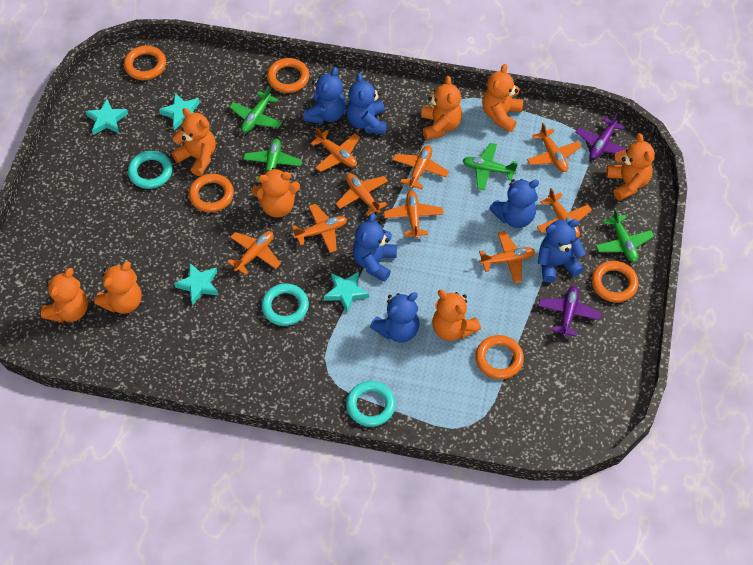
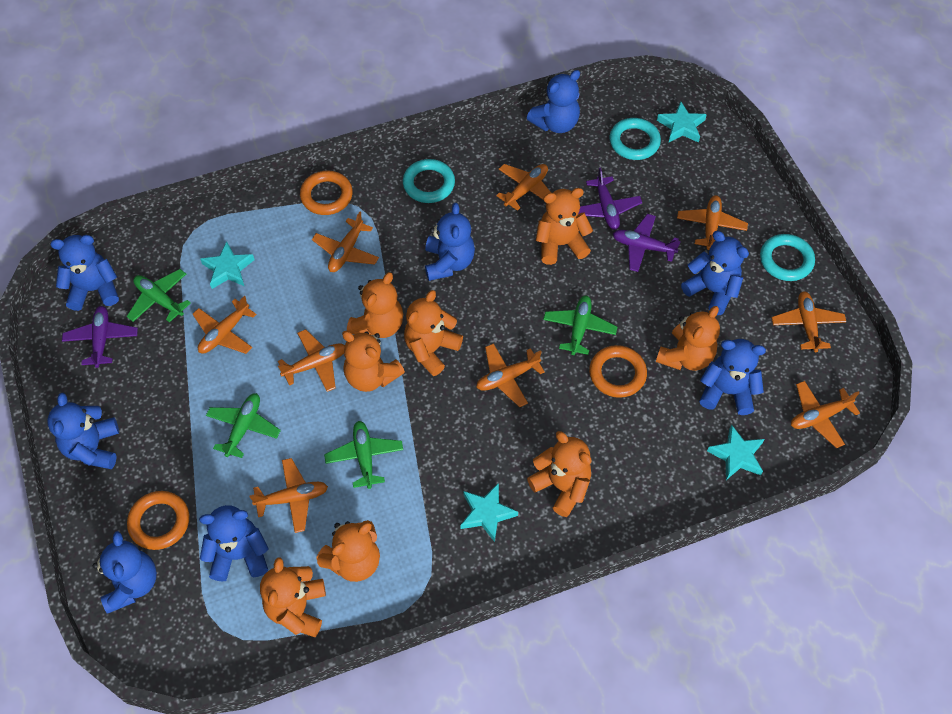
blue teddy bear: 6 -> 8
orange ring: 5 -> 3
purple plane: 2 -> 3

